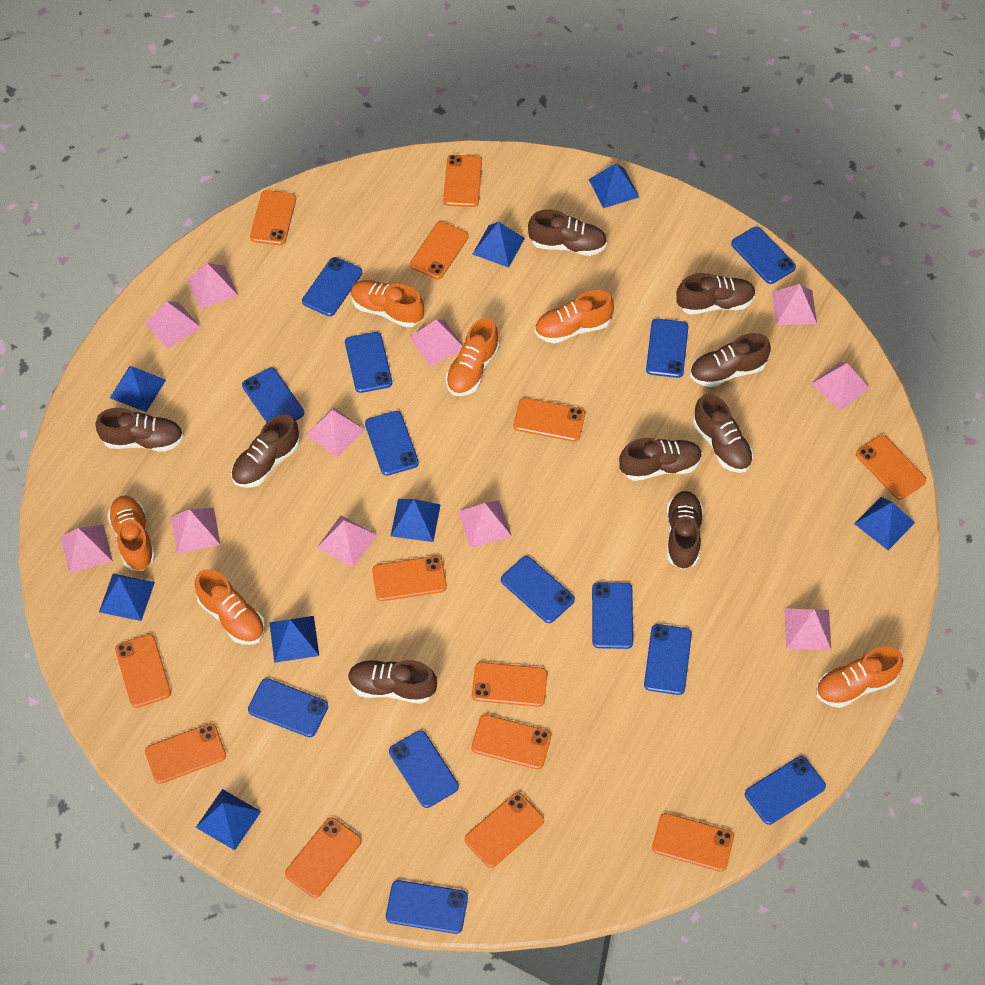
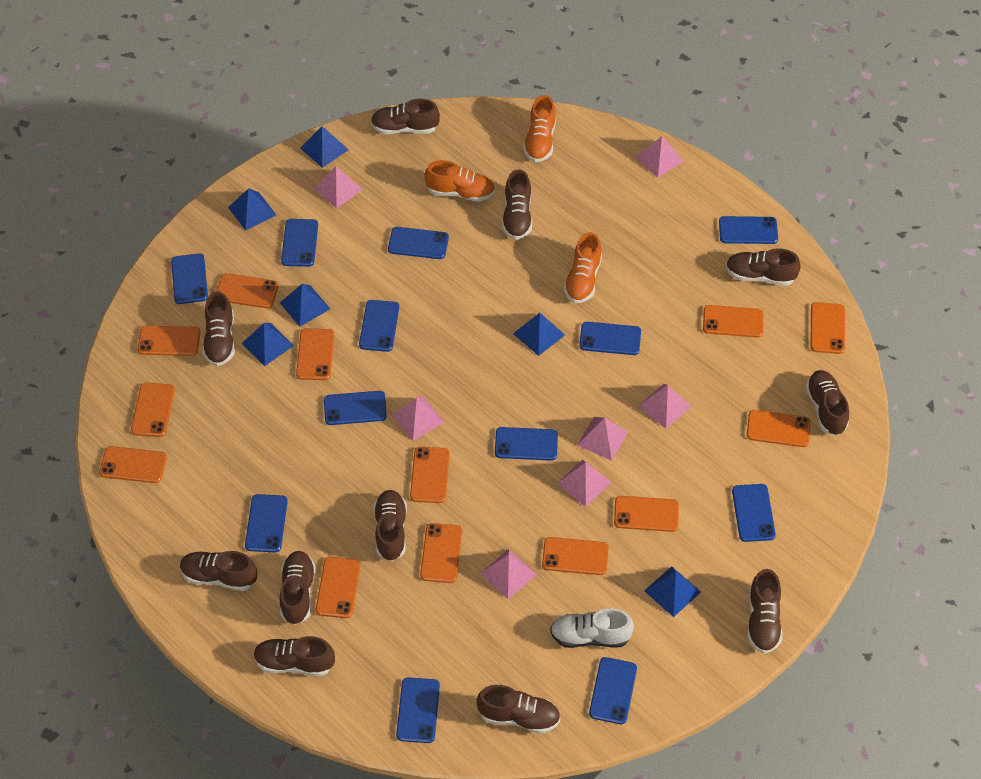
blue phone: 13 -> 12
blue pyramid: 8 -> 6
brown shoe: 9 -> 11
orange shoe: 6 -> 3
pink pyramid: 11 -> 7
white shoe: 0 -> 1

